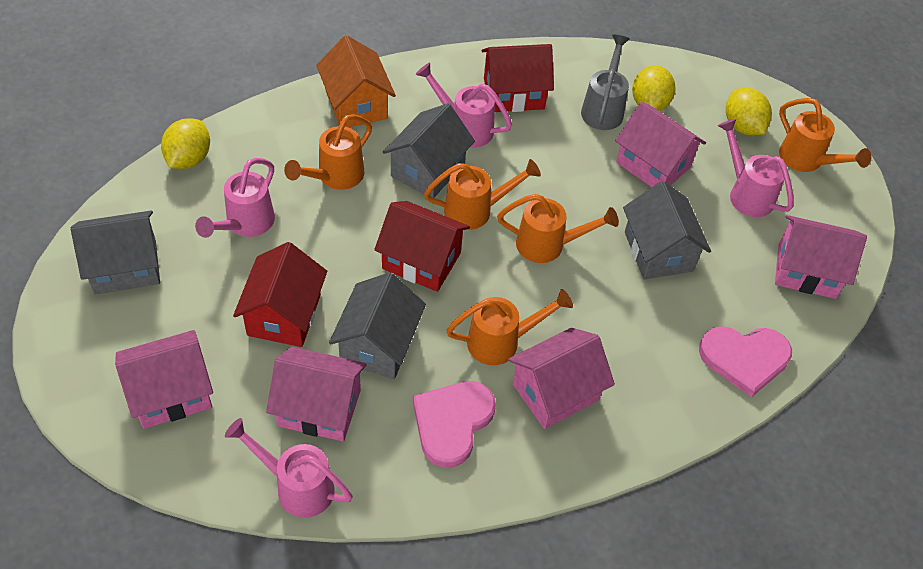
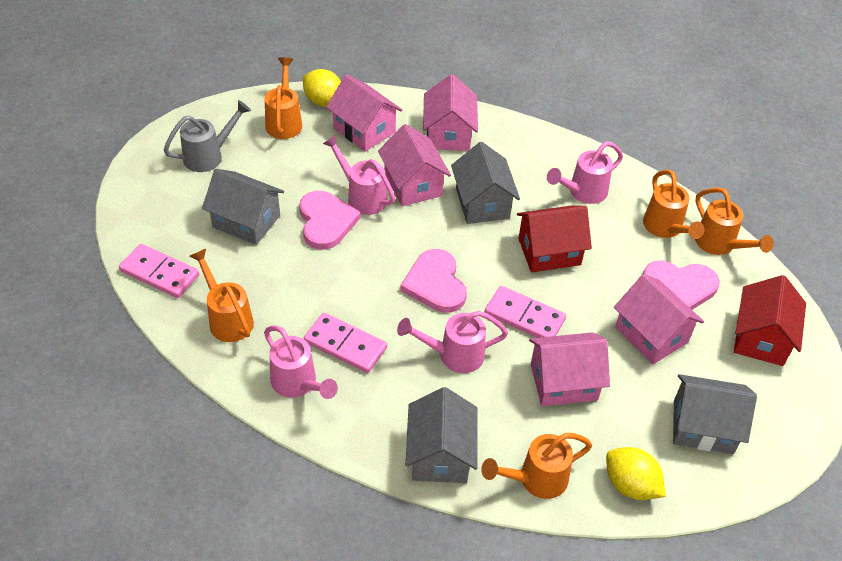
orange house: 1 -> 0
pink domino: 0 -> 3
pink heart: 2 -> 3
red house: 3 -> 2
yellow lemon: 3 -> 2

